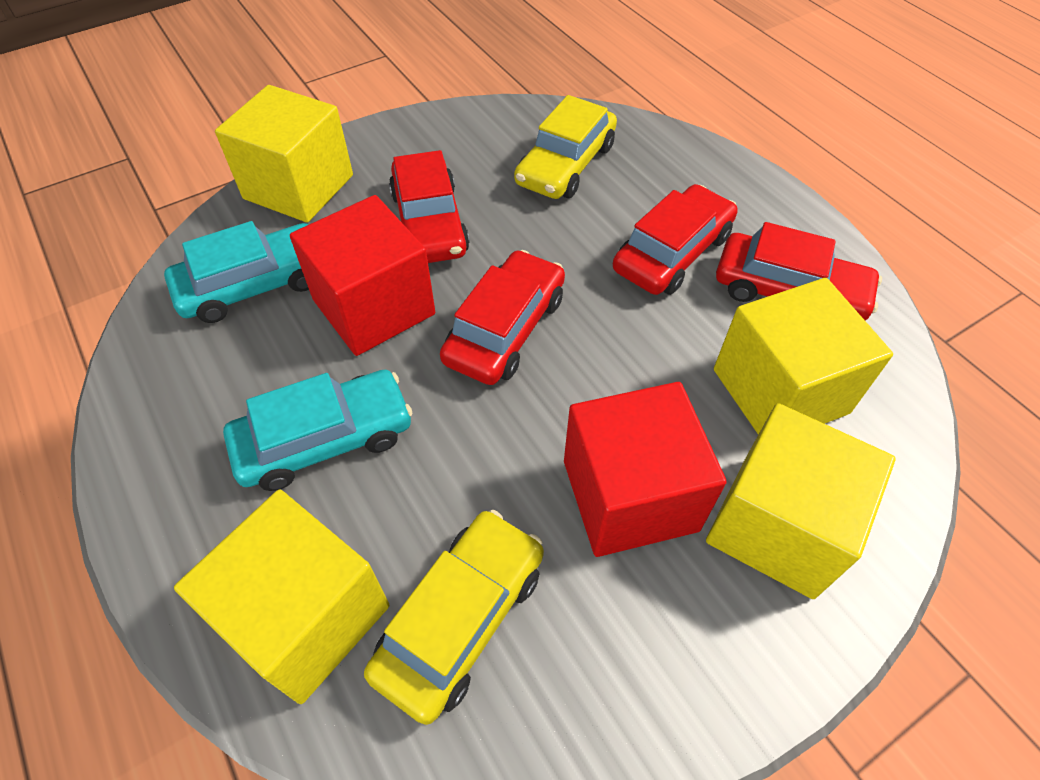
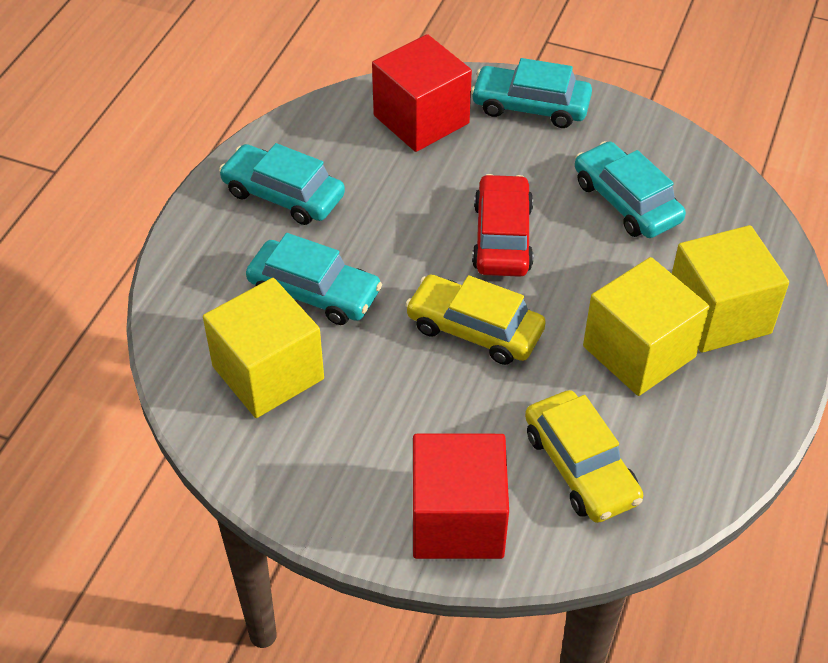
red car: 4 -> 1
turquoise car: 2 -> 4
yellow cube: 4 -> 3

